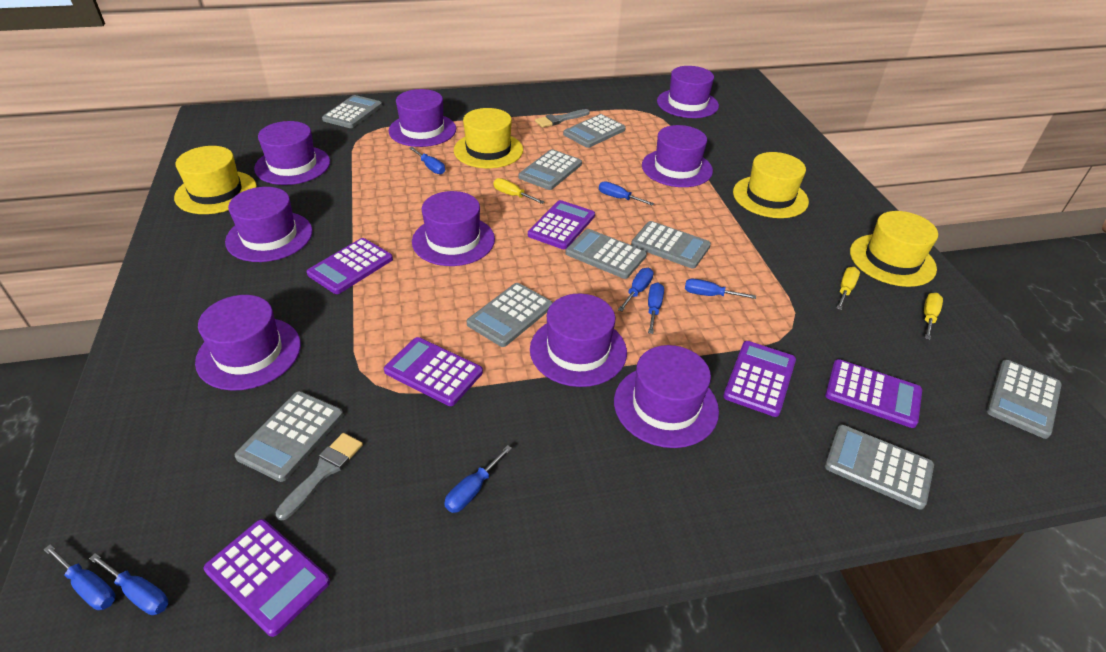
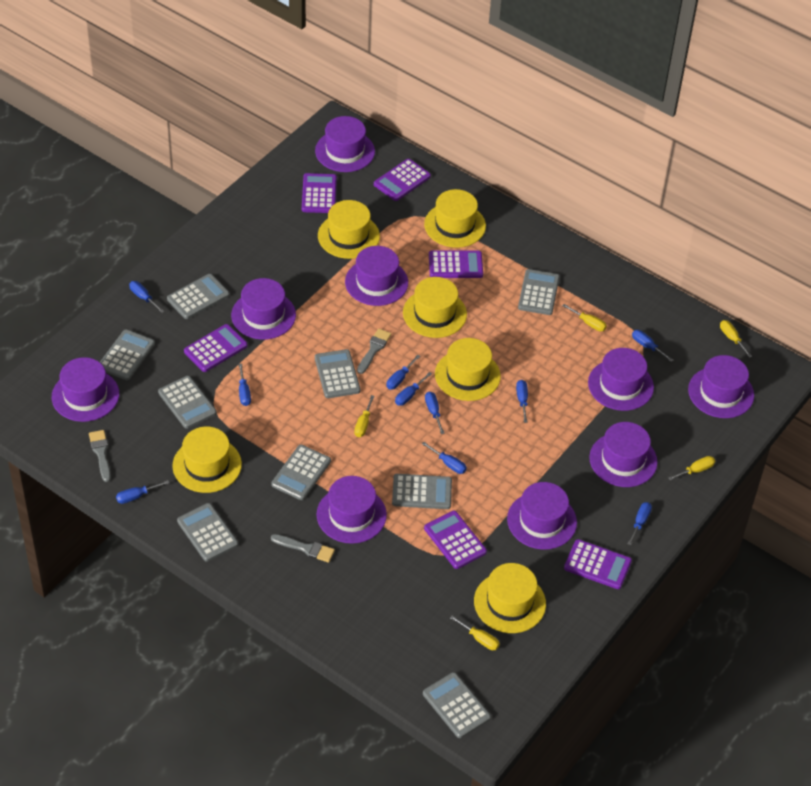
blue screwdriver: 8 -> 10
grey brush: 2 -> 3
yellow hat: 4 -> 6
yellow screwdriver: 3 -> 5

